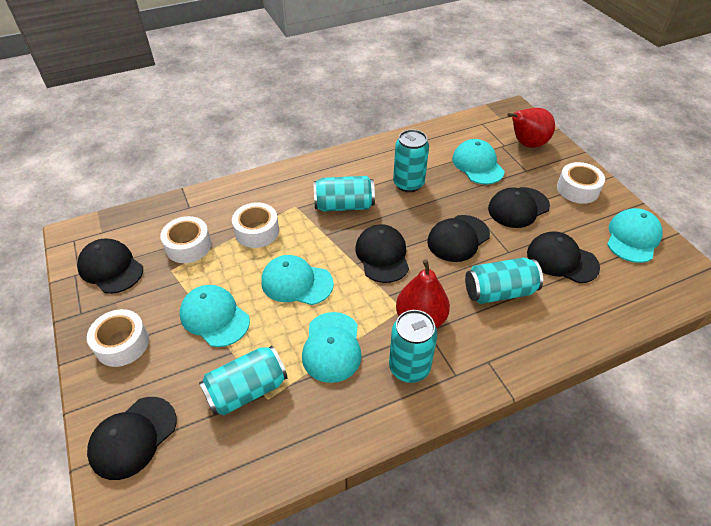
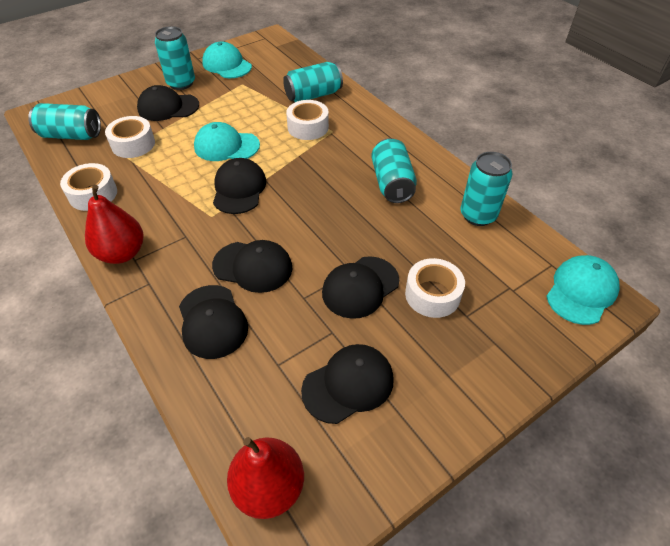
turquoise cap: 5 -> 3

